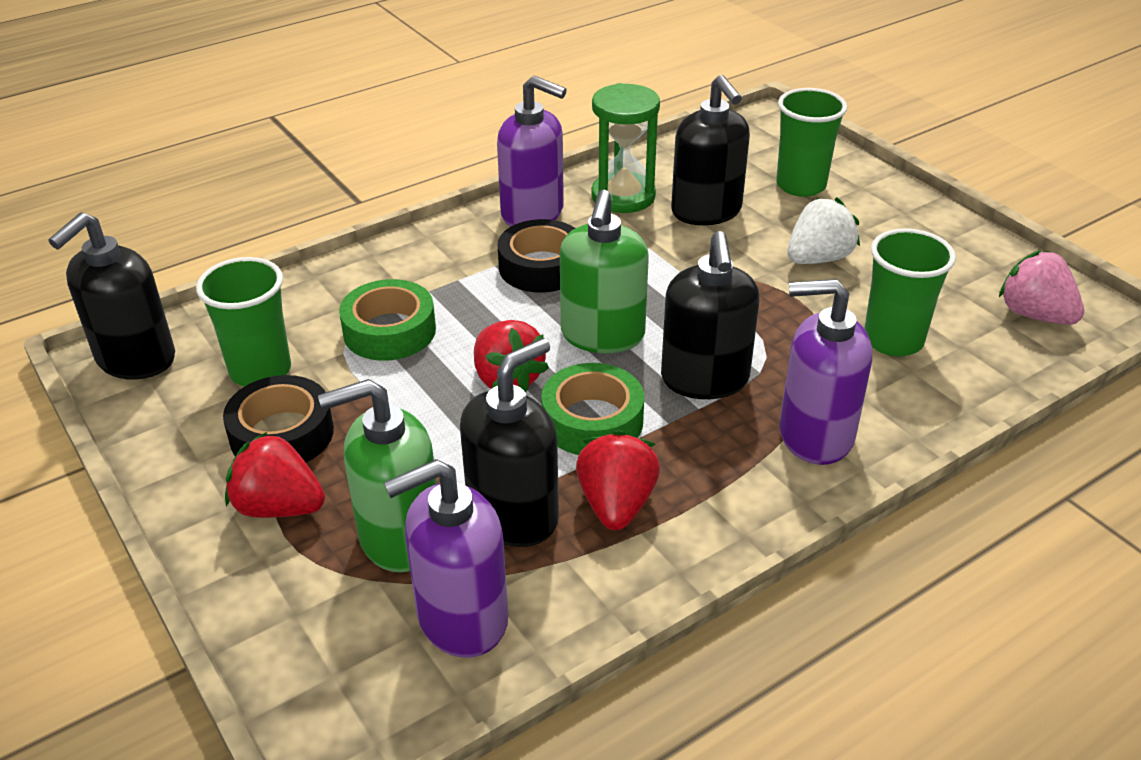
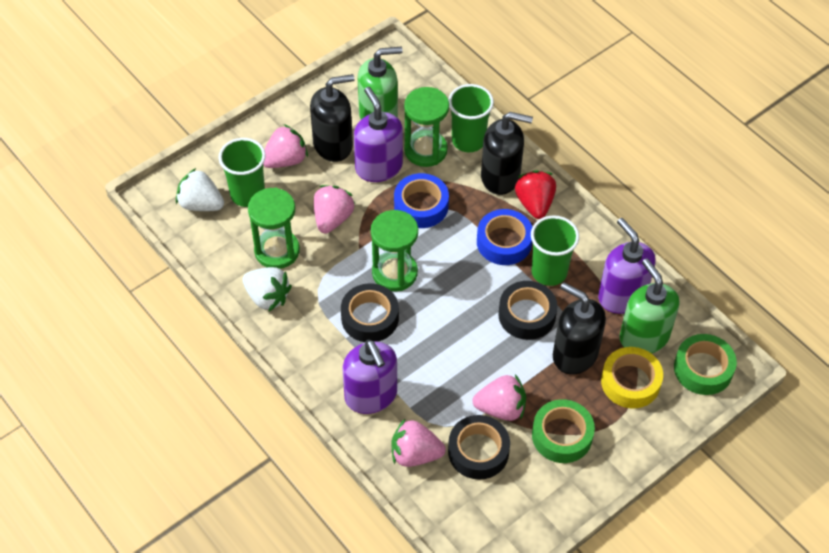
black soap dispenser: 4 -> 3
black tape: 2 -> 3
blue tape: 0 -> 2
green hourglass: 1 -> 3
pink strawberry: 1 -> 4
red strawberry: 3 -> 1
white strawberry: 1 -> 2
yellow tape: 0 -> 1

